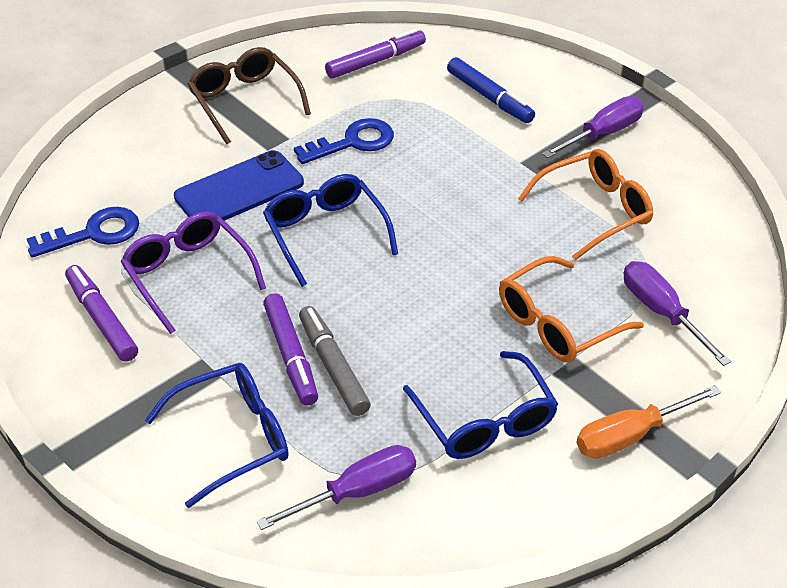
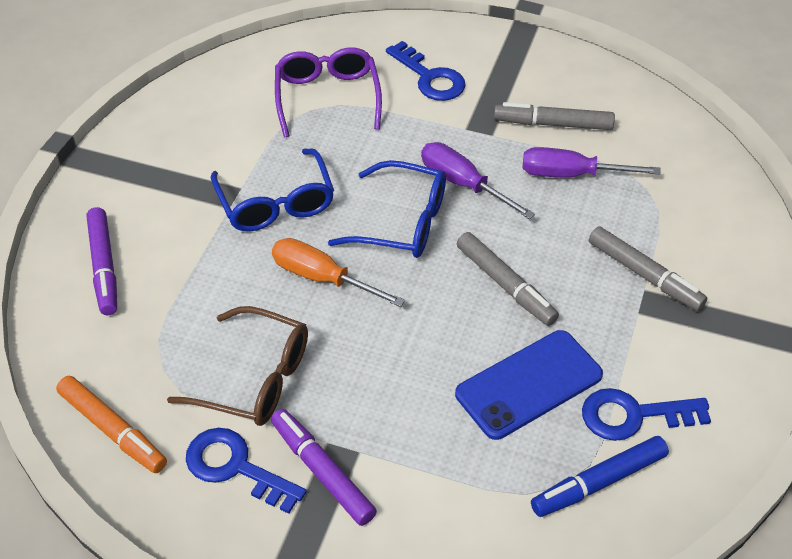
blue glasses: 3 -> 2
blue key: 2 -> 3
grey marker: 1 -> 3
orange glasses: 2 -> 0
orange marker: 0 -> 1
purple marker: 3 -> 2
purple screwdriver: 3 -> 2

